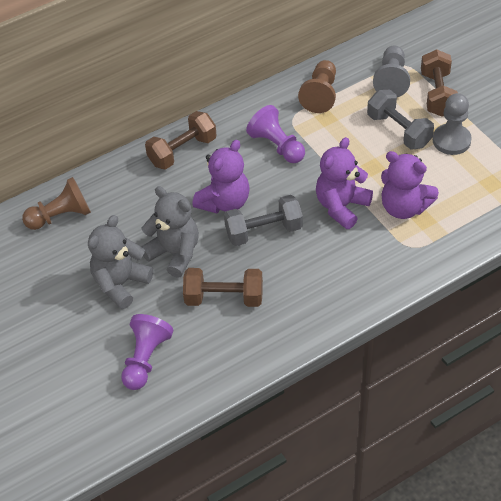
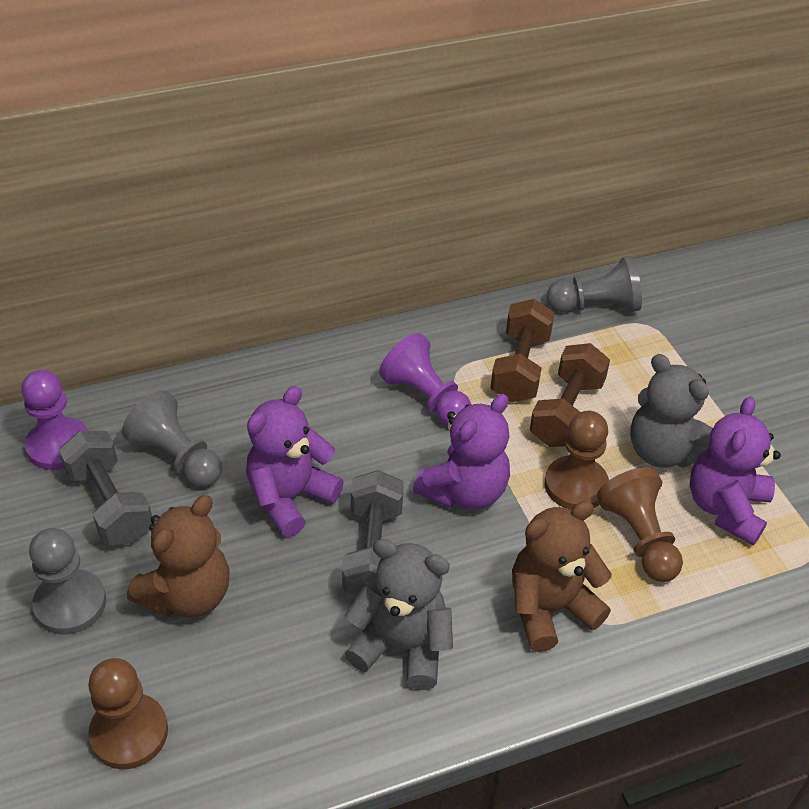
brown dumbbell: 3 -> 2
brown pawn: 2 -> 3
brown teddy bear: 0 -> 2
grey pawn: 2 -> 3

